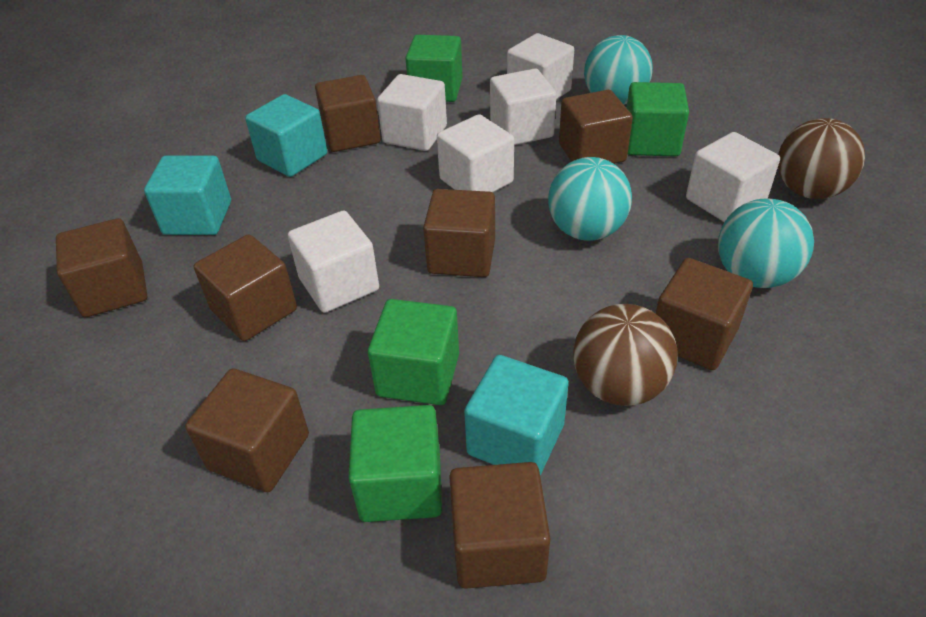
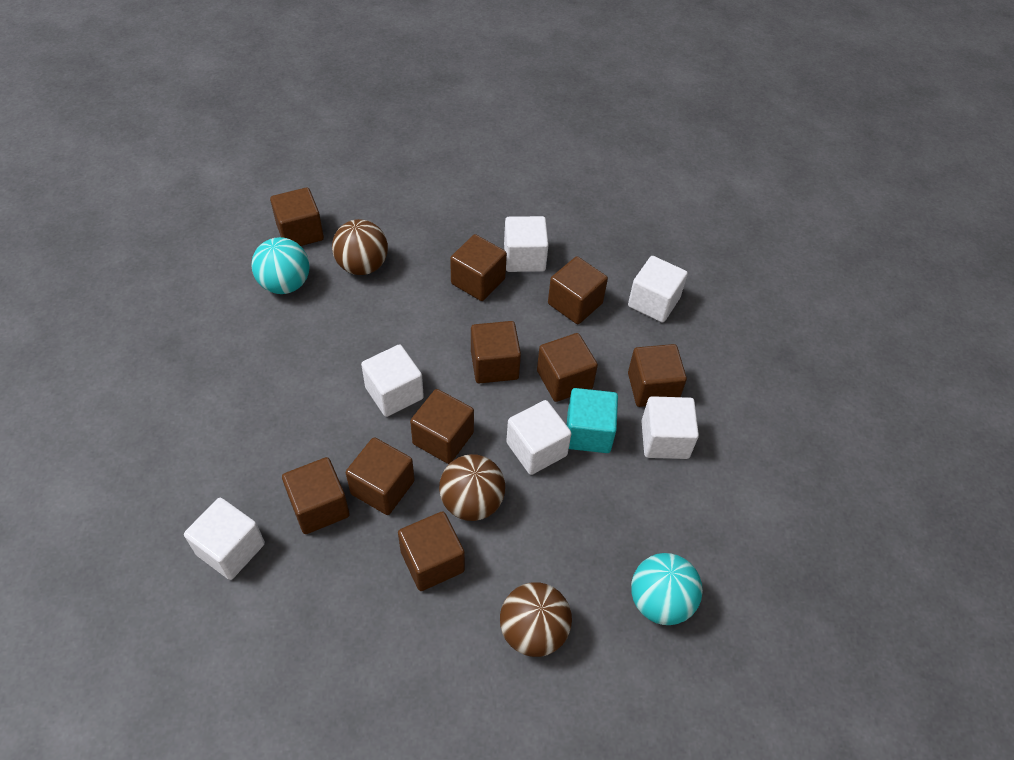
brown ball: 2 -> 3
brown cube: 8 -> 10
green cube: 4 -> 0
turquoise ball: 3 -> 2
turquoise cube: 3 -> 1

